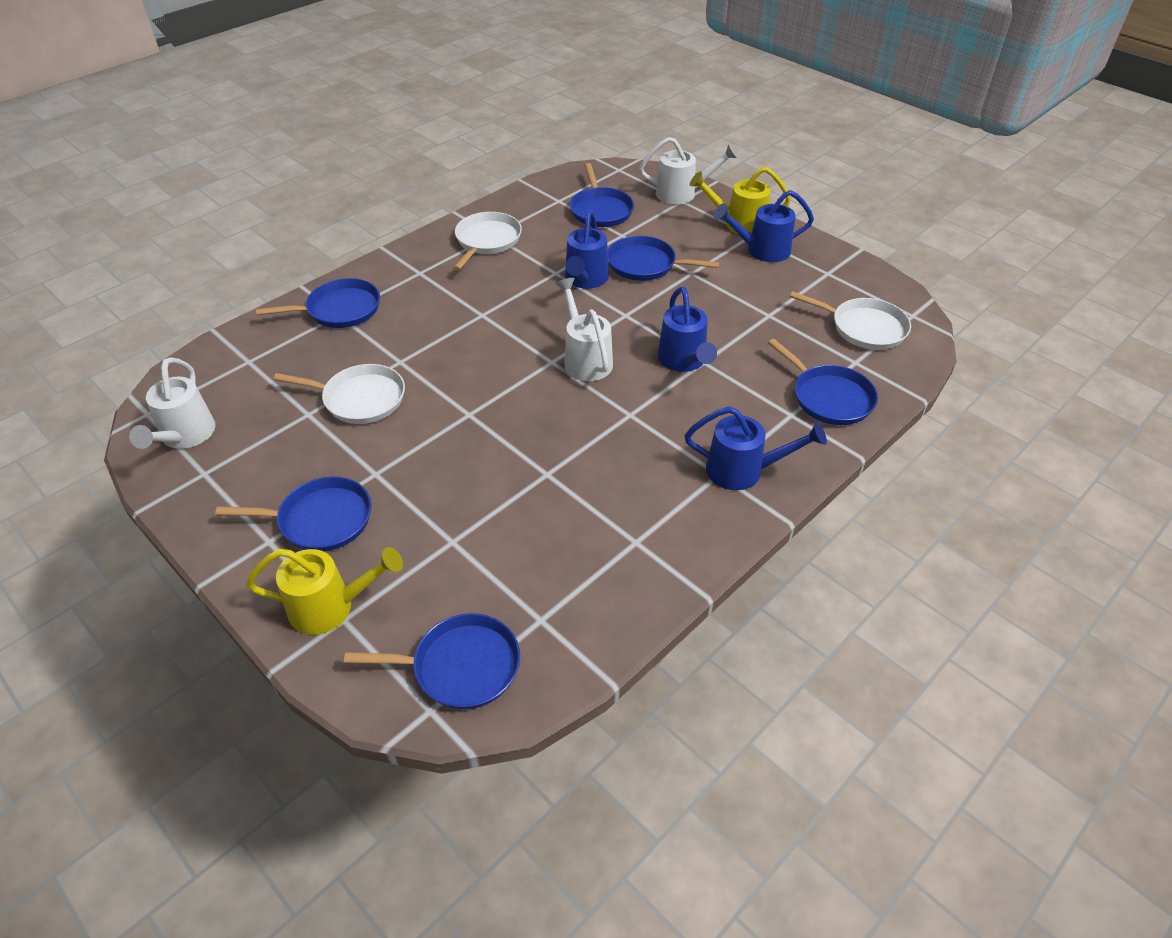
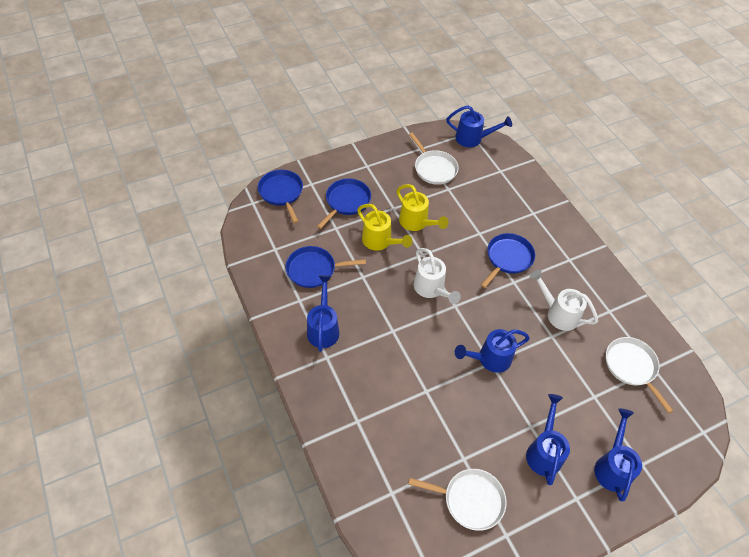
blue pan: 6 -> 4
blue watering can: 4 -> 5
white watering can: 3 -> 2

